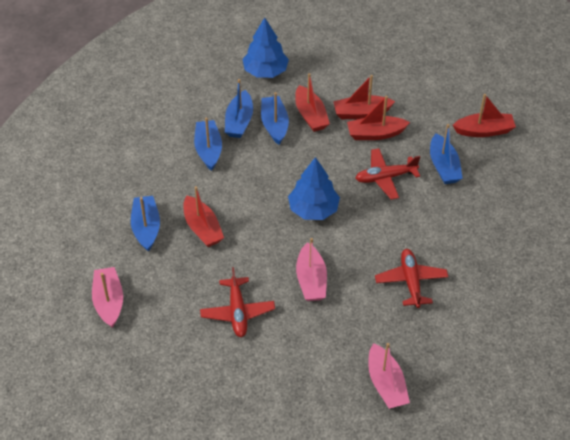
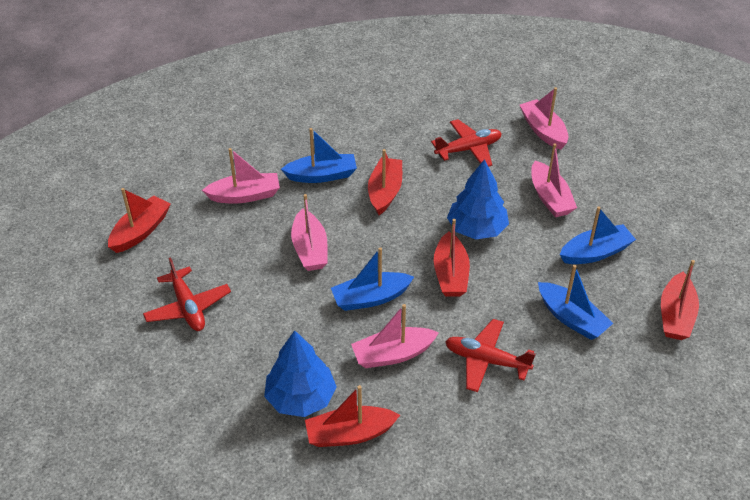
blue boat: 5 -> 4
pink boat: 3 -> 5

